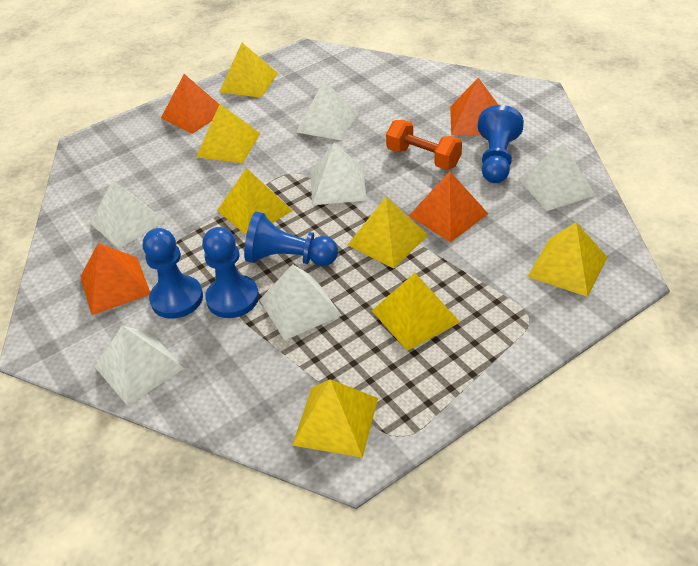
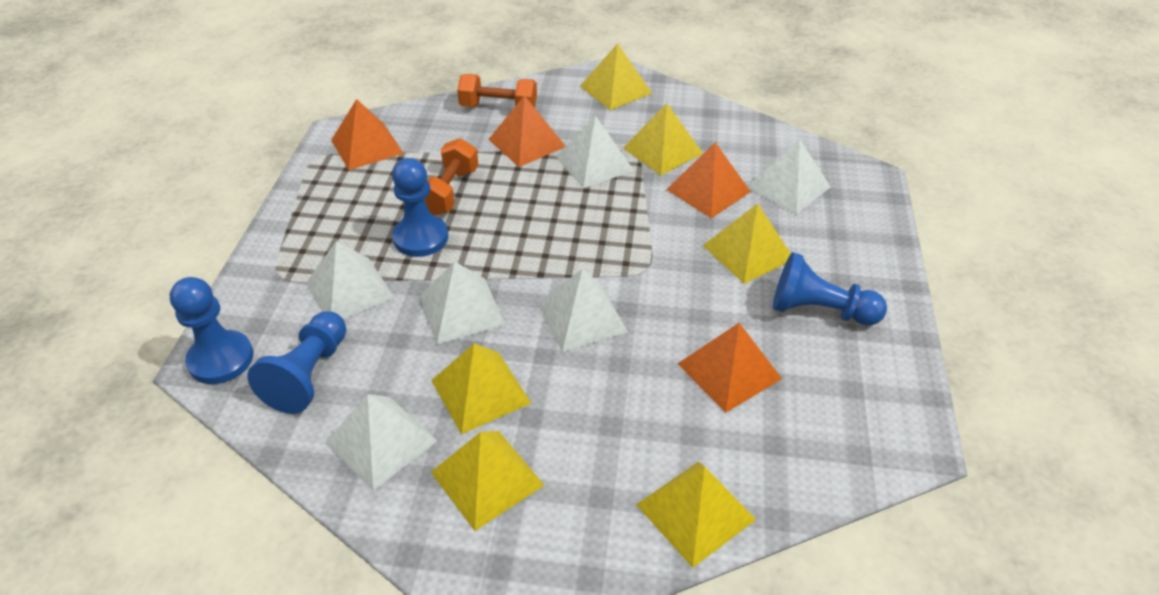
orange dumbbell: 1 -> 2
yellow pyramid: 7 -> 6

